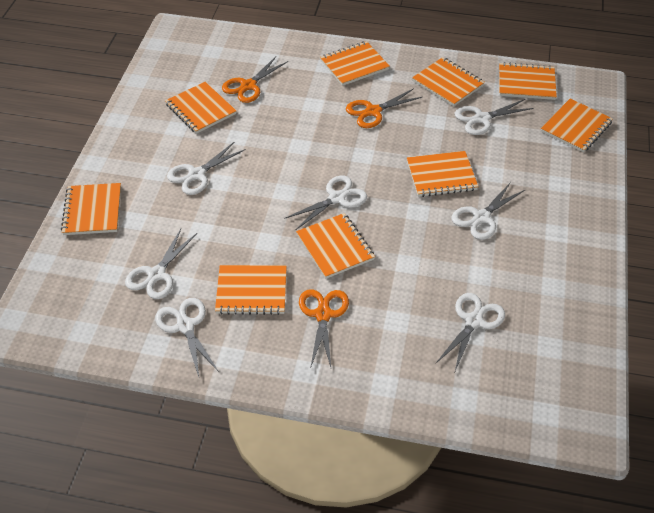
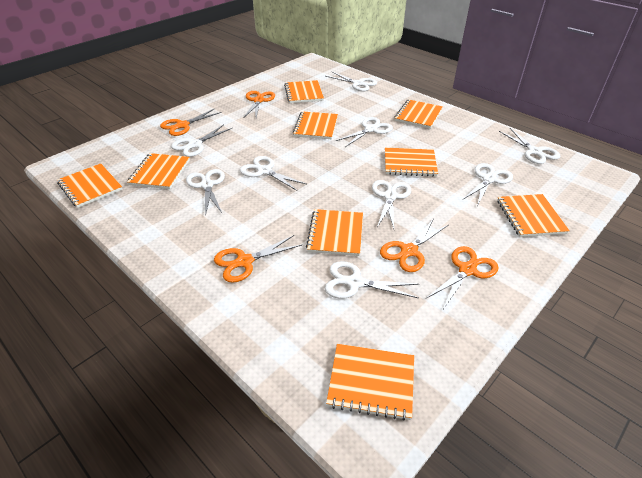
orange scissors: 3 -> 5
white scissors: 7 -> 9

